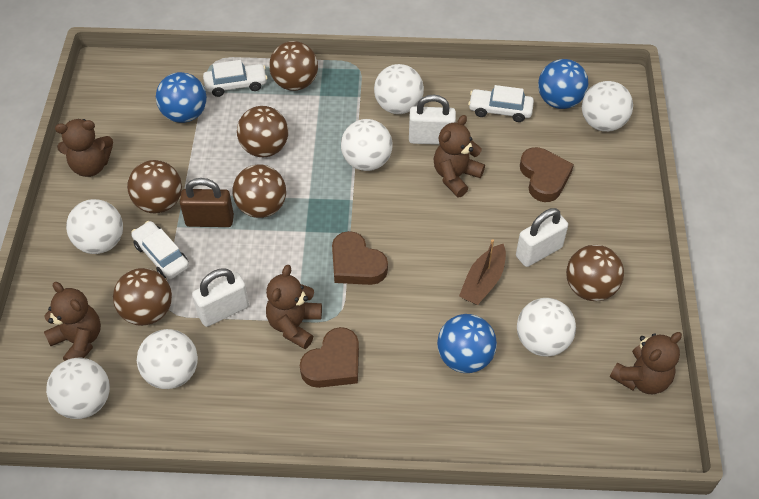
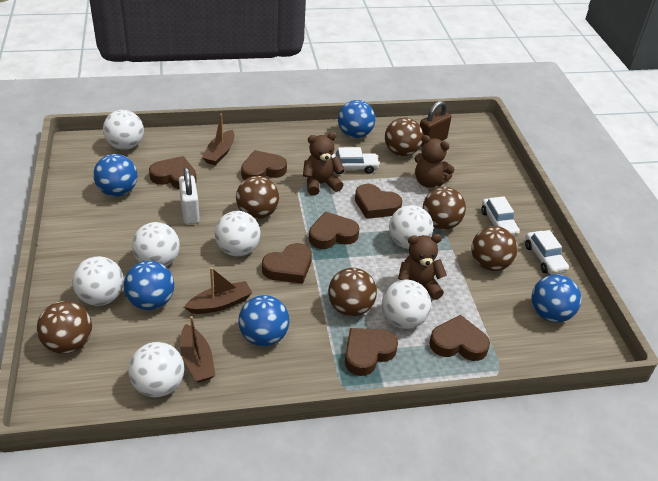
blue ball: 3 -> 5
brown boat: 1 -> 3
brown heart: 3 -> 7
brown teddy bear: 5 -> 3
white padlock: 3 -> 1

